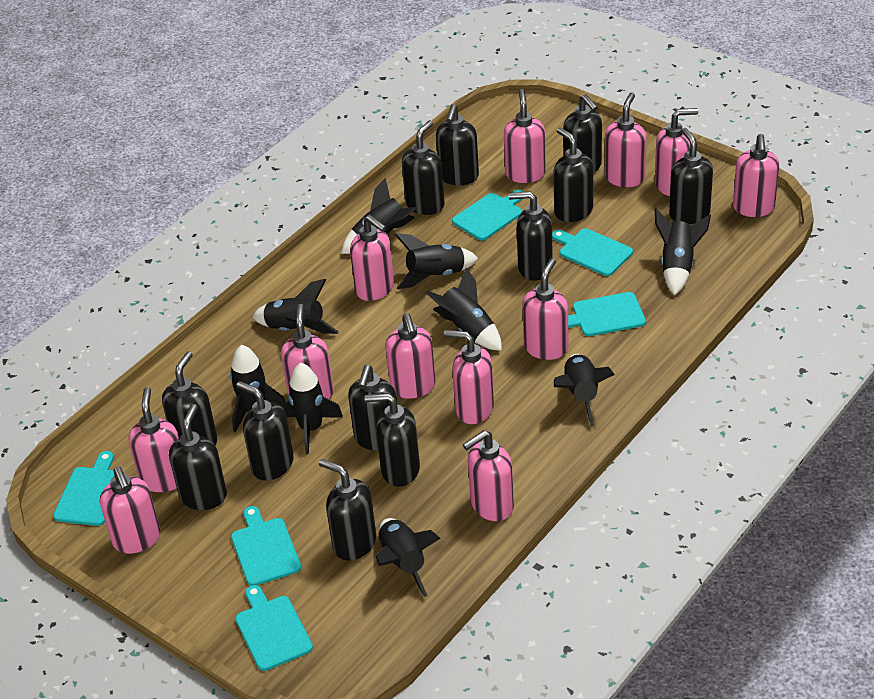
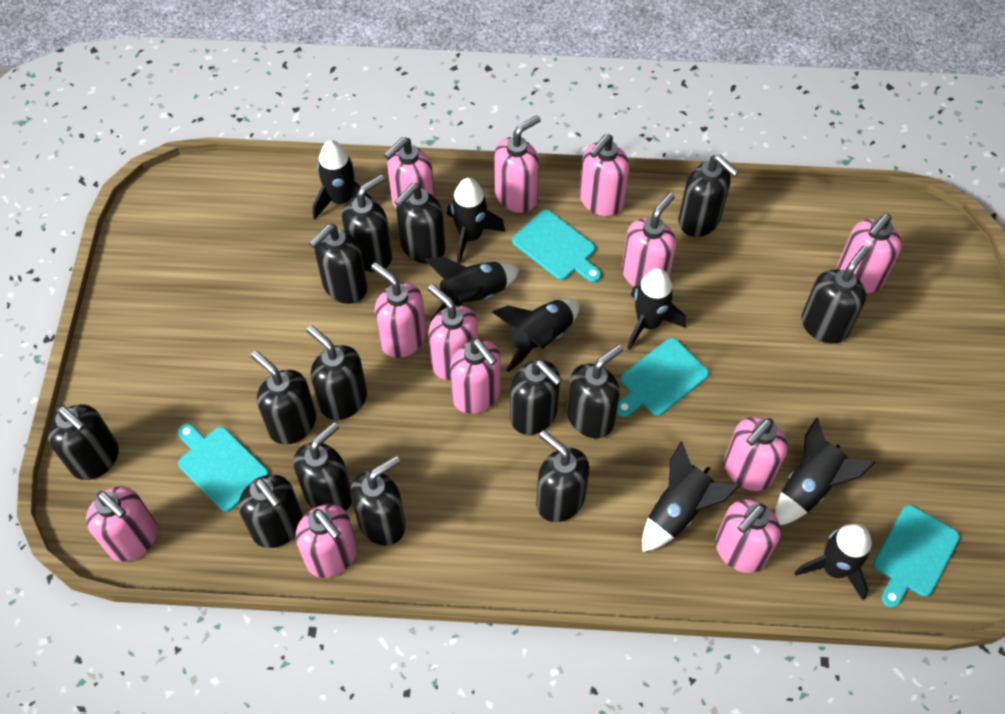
black rocket: 9 -> 8
black soap dispenser: 12 -> 14
turquoise cutting board: 6 -> 4

